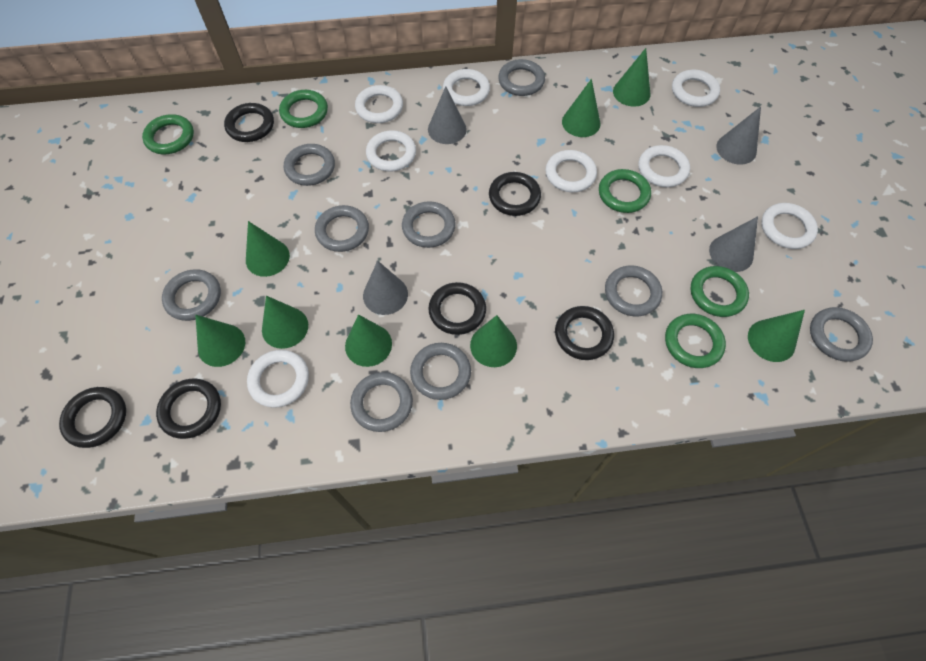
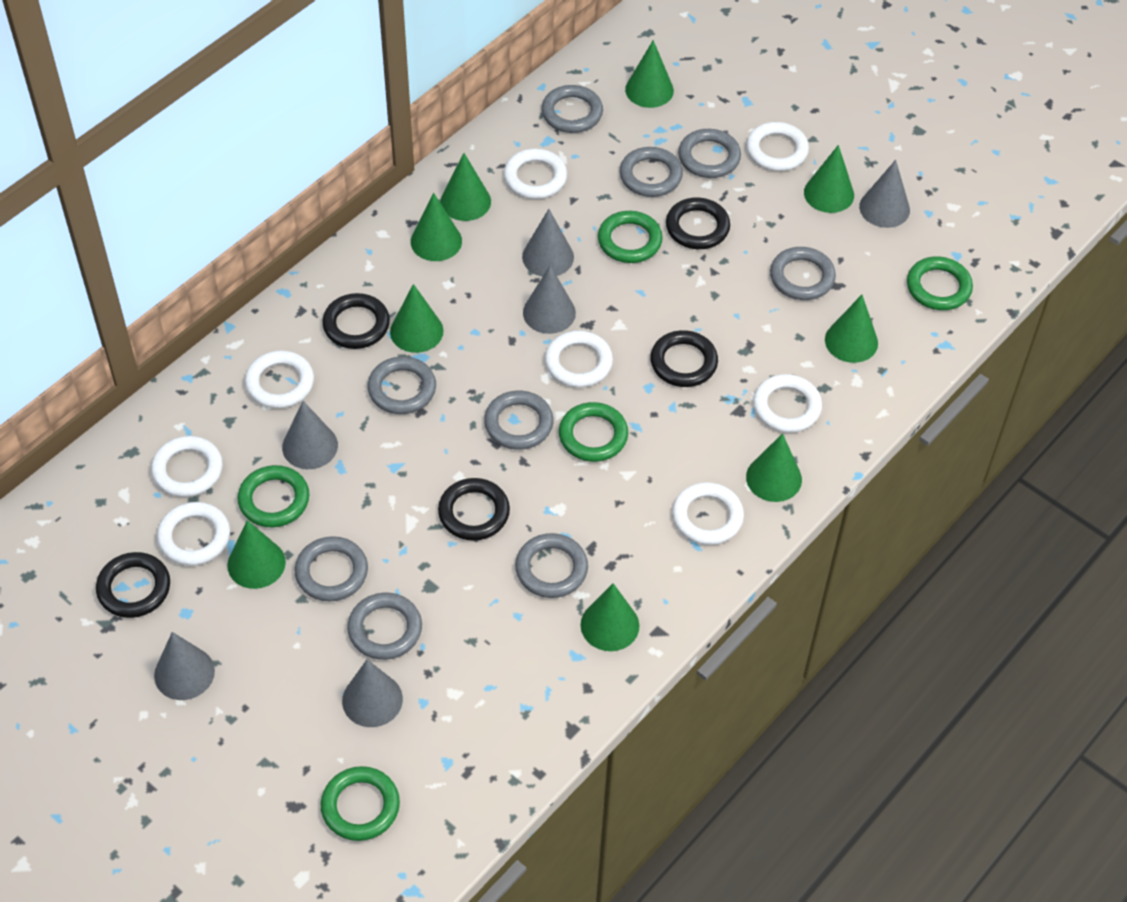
black ring: 6 -> 5
green cone: 8 -> 9
grey cone: 4 -> 6

